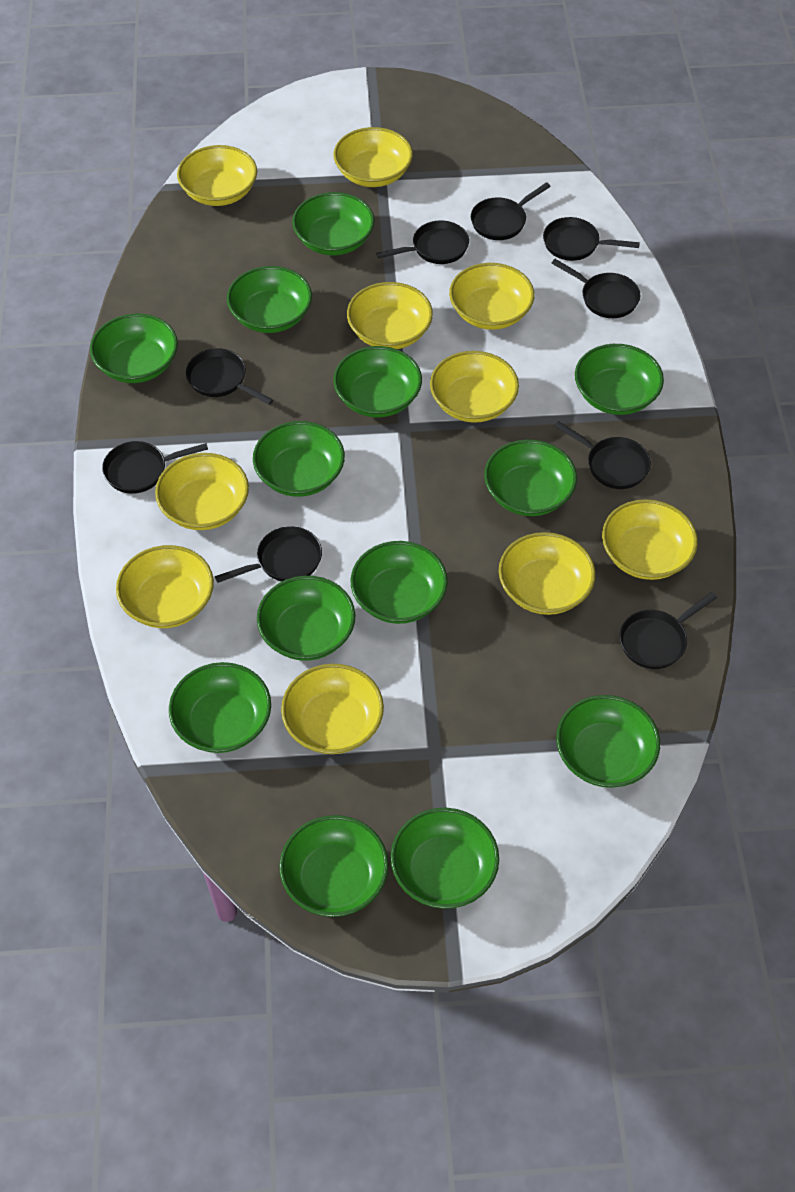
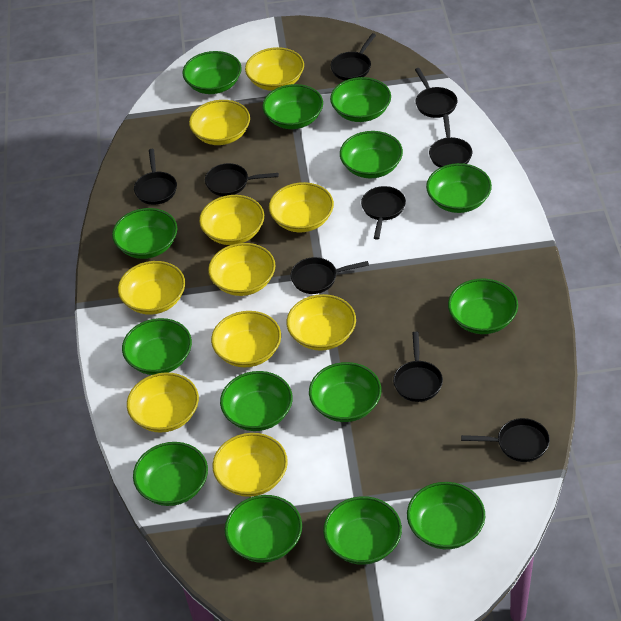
green bowl: 13 -> 14

